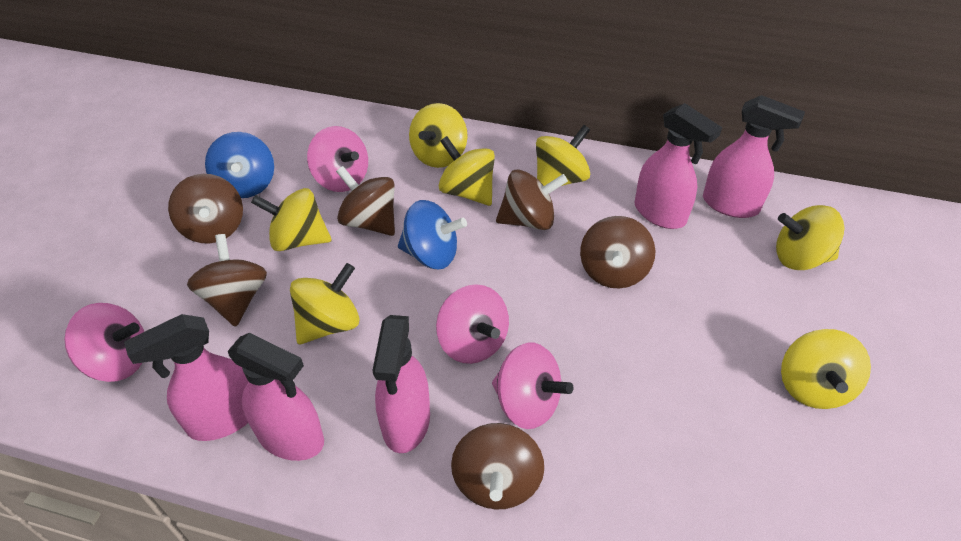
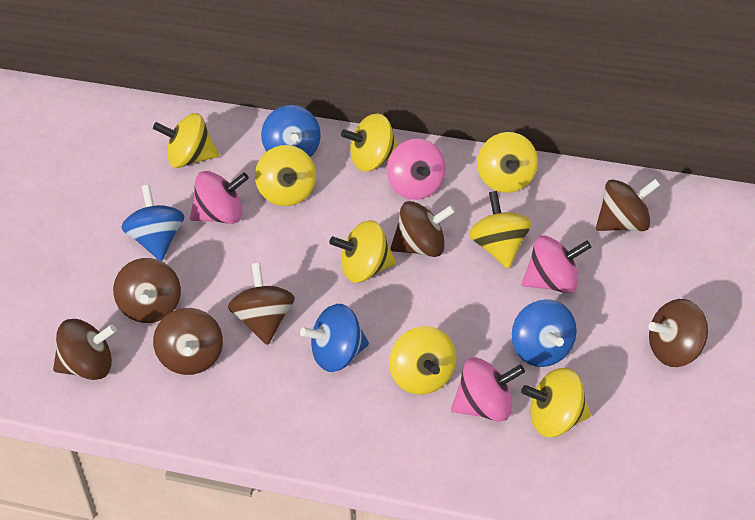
blue spinning top: 2 -> 4
brown spinning top: 6 -> 7
pink spray bottle: 5 -> 0
yellow spinning top: 7 -> 8

